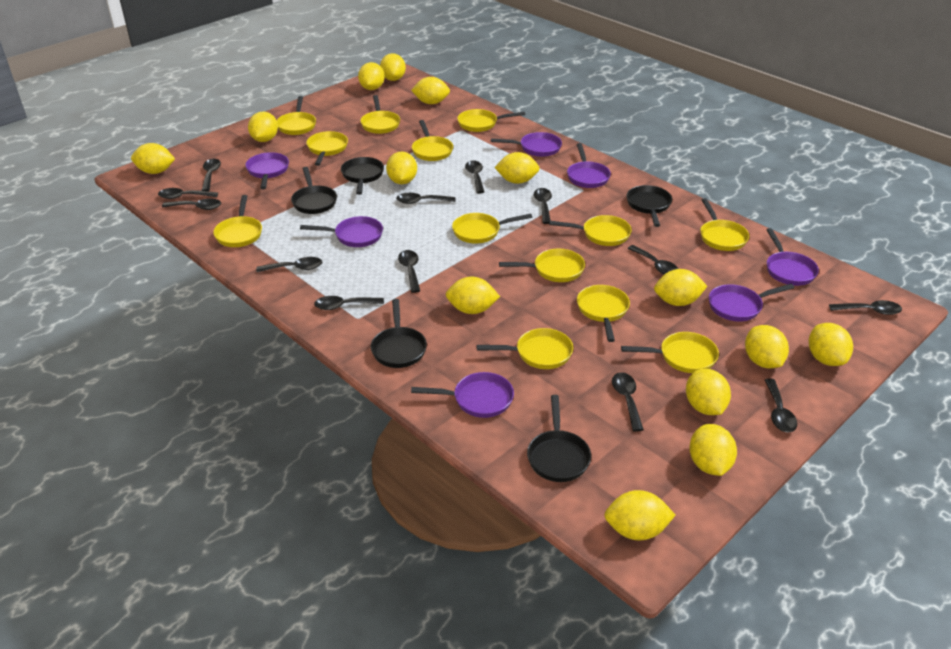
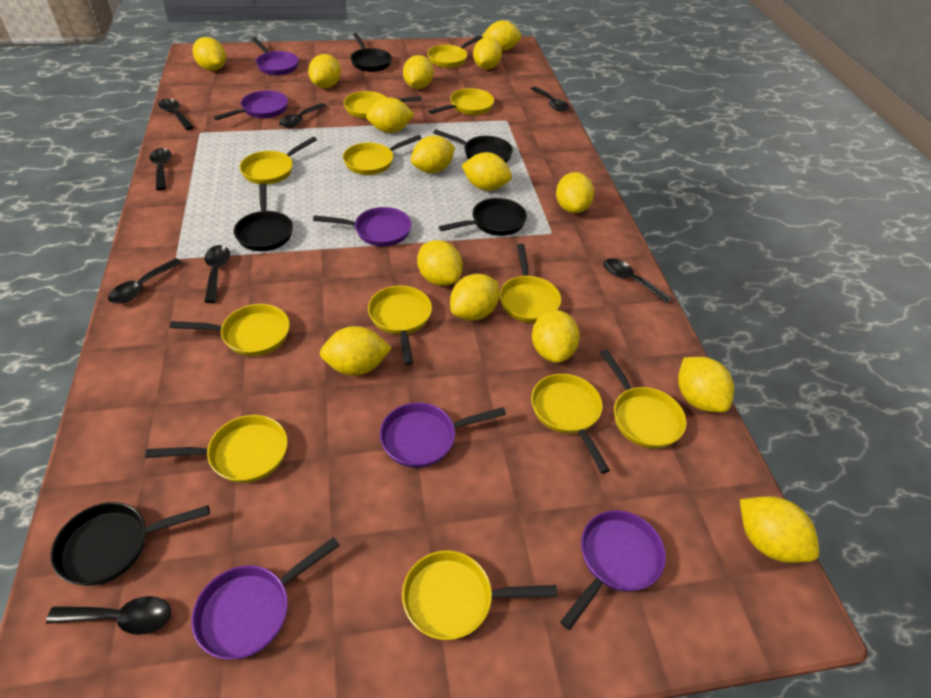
black spoon: 13 -> 8
purple pan: 7 -> 6
yellow lemon: 14 -> 15
yellow pan: 13 -> 12

